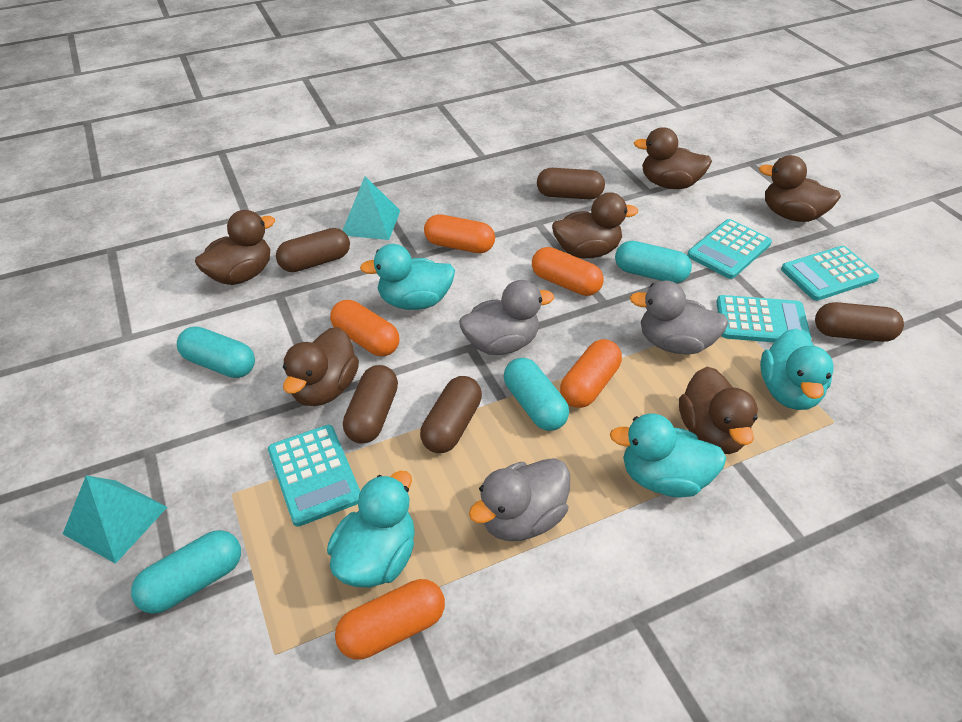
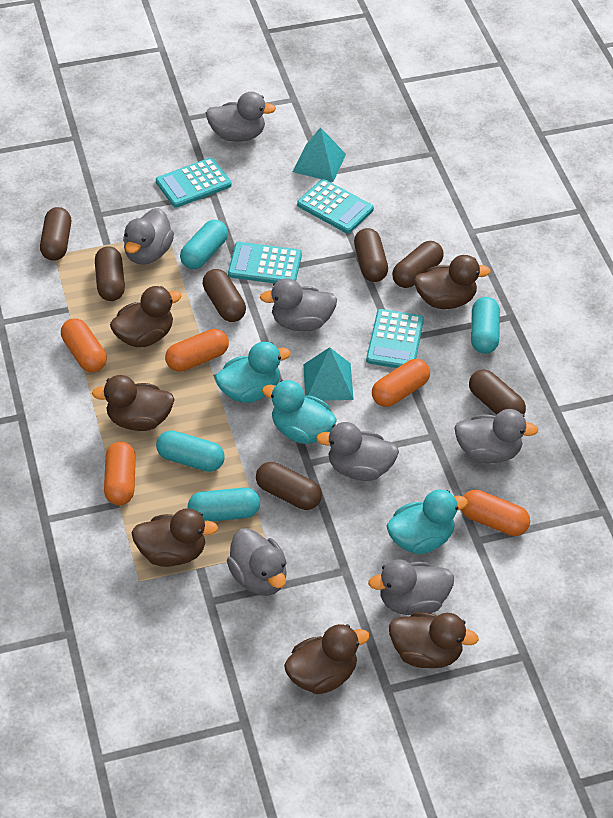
brown capsule: 5 -> 7
grey duck: 3 -> 7
turquoise duck: 4 -> 3

